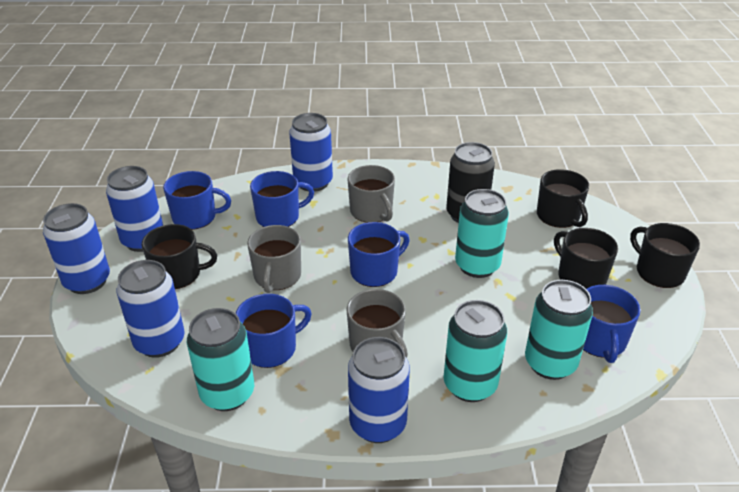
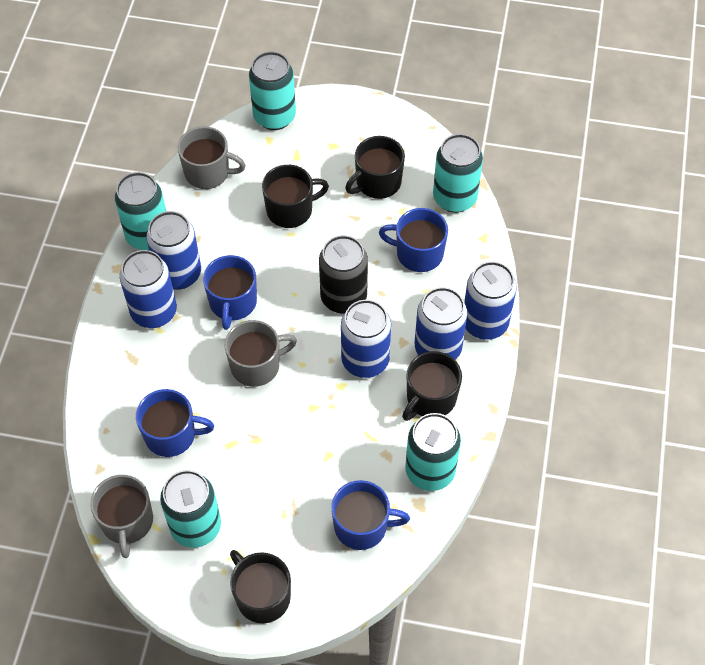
blue mug: 5 -> 4
turquoise can: 4 -> 5

